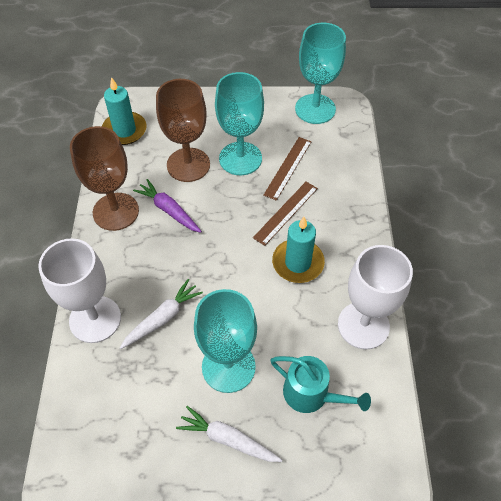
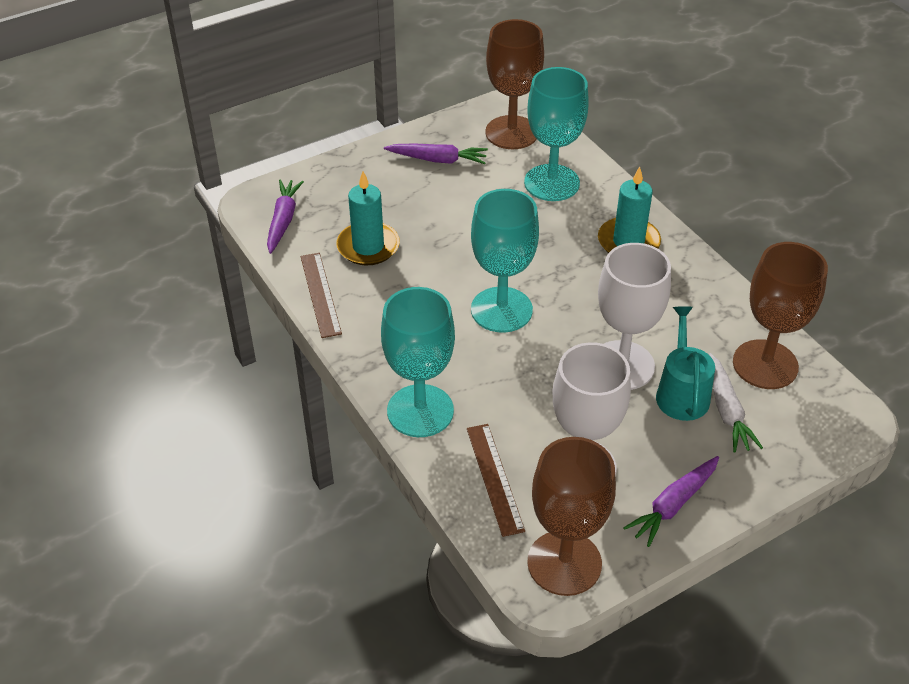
brown goblet: 2 -> 3
purple carrot: 1 -> 3
white carrot: 2 -> 1

